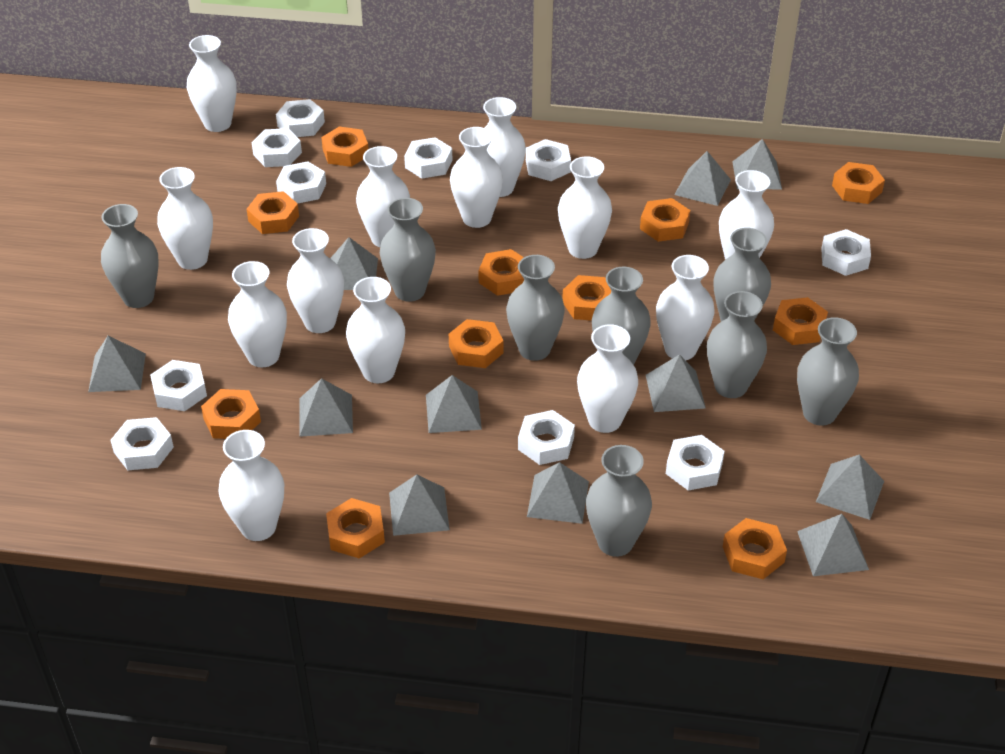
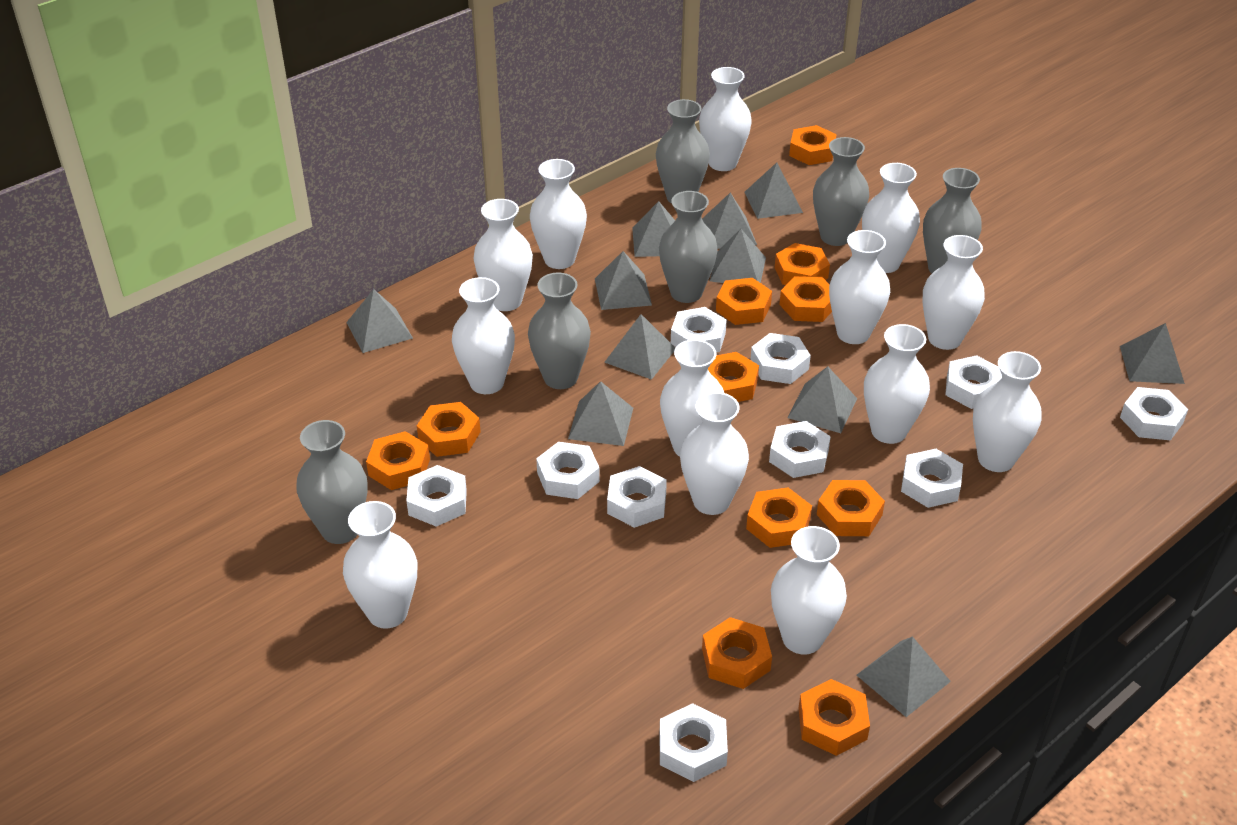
grey vase: 8 -> 6

